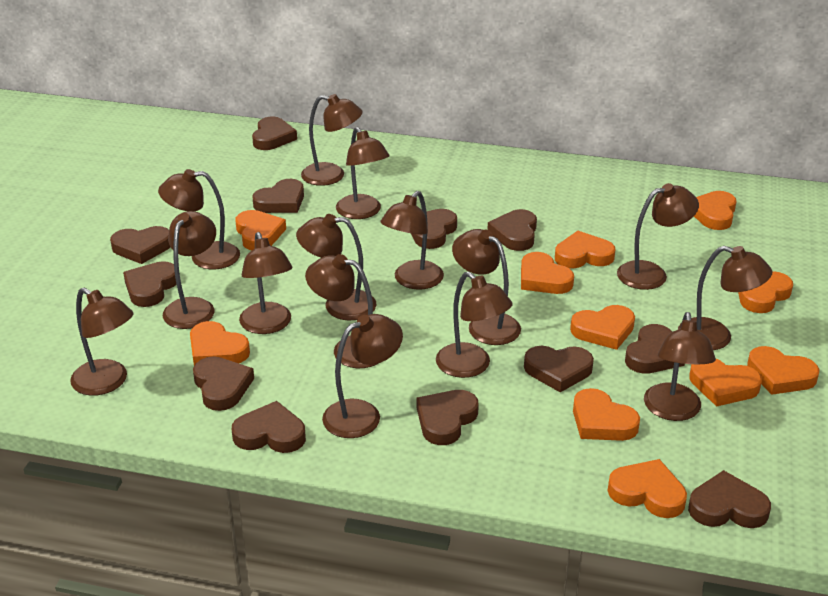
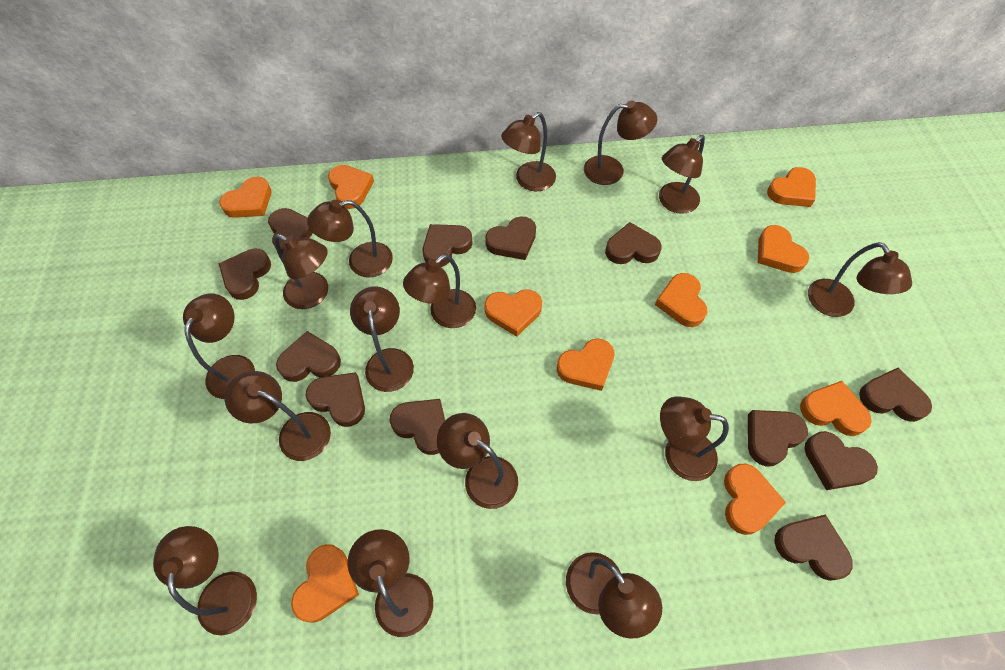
orange heart: 11 -> 10

